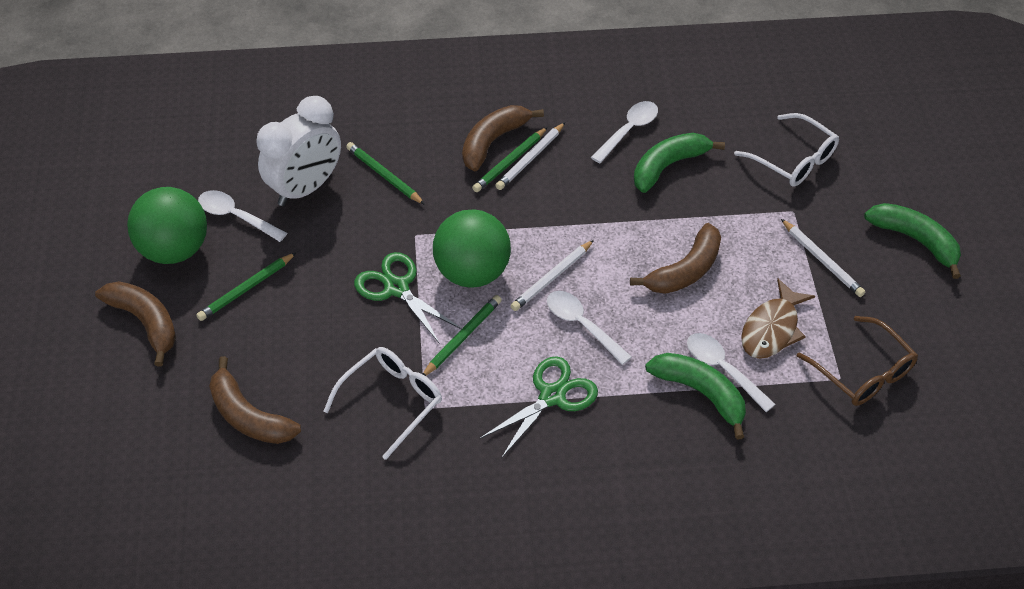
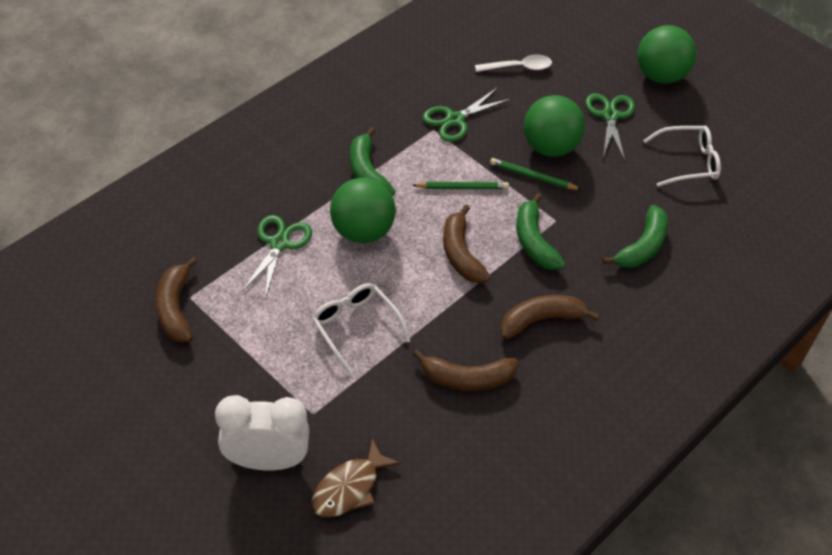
brown glasses: 1 -> 0
green ball: 2 -> 3
green pencil: 4 -> 2
green scissors: 2 -> 3
white pencil: 3 -> 0
white spoon: 4 -> 1

